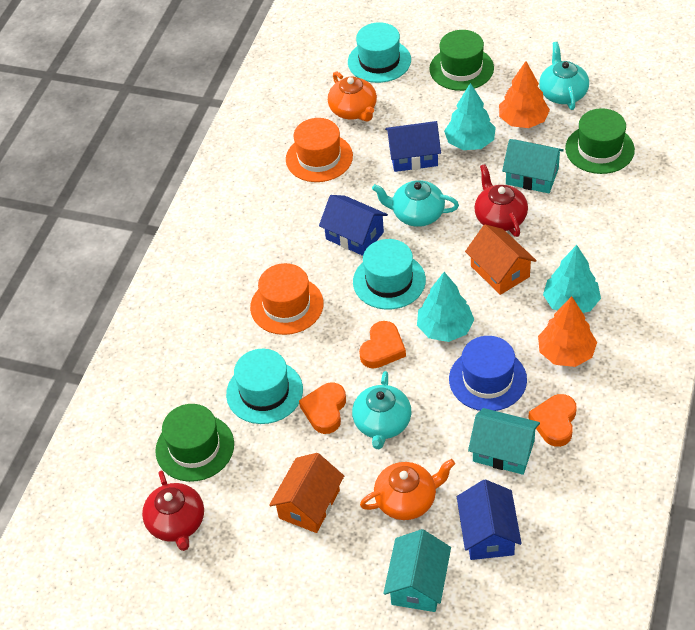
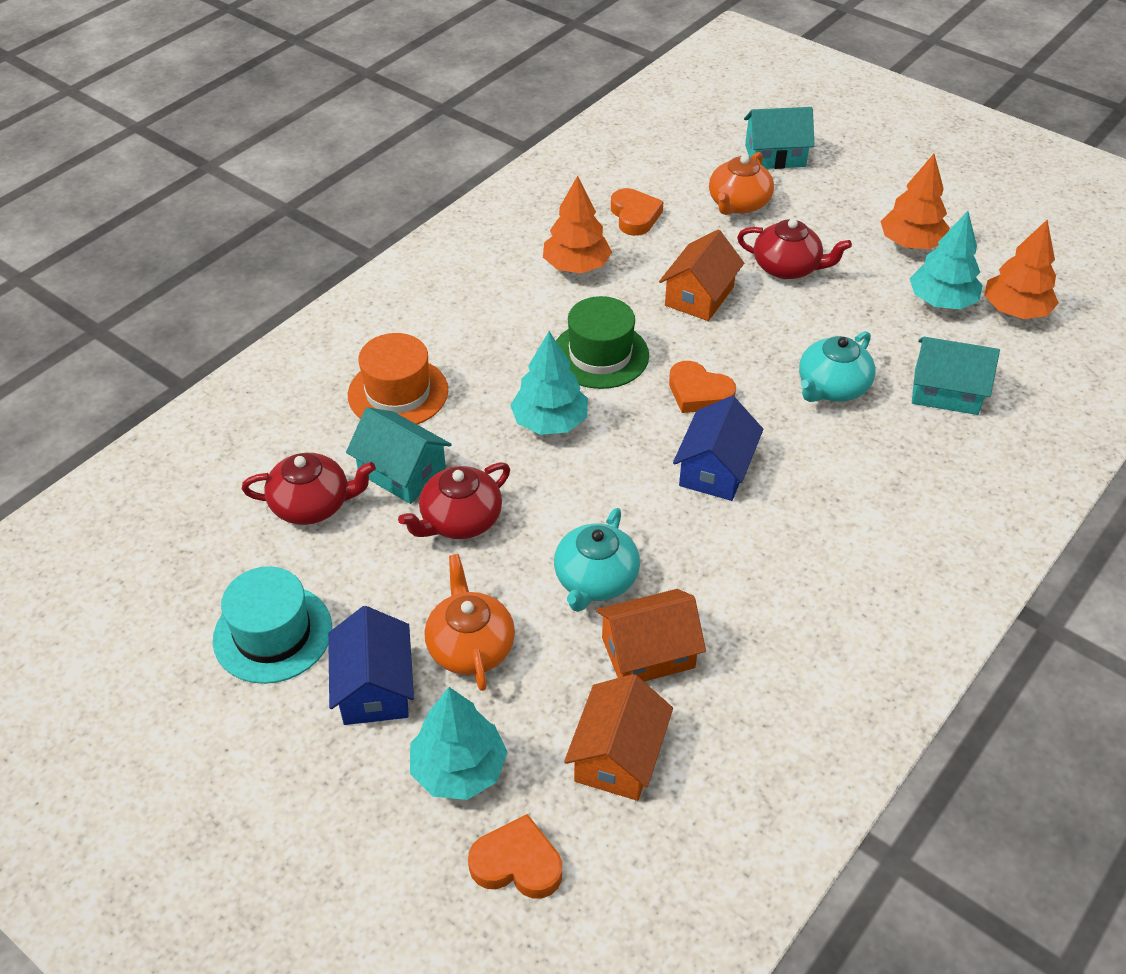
blue hat: 1 -> 0
blue house: 3 -> 2
green hat: 3 -> 1
orange hat: 2 -> 1
orange house: 2 -> 3
orange tree: 2 -> 3
red teapot: 2 -> 3
turquoise hat: 3 -> 1
turquoise teapot: 3 -> 2

